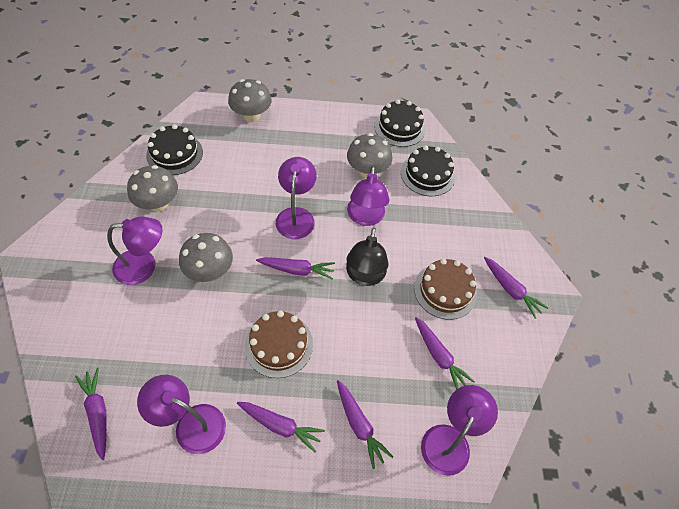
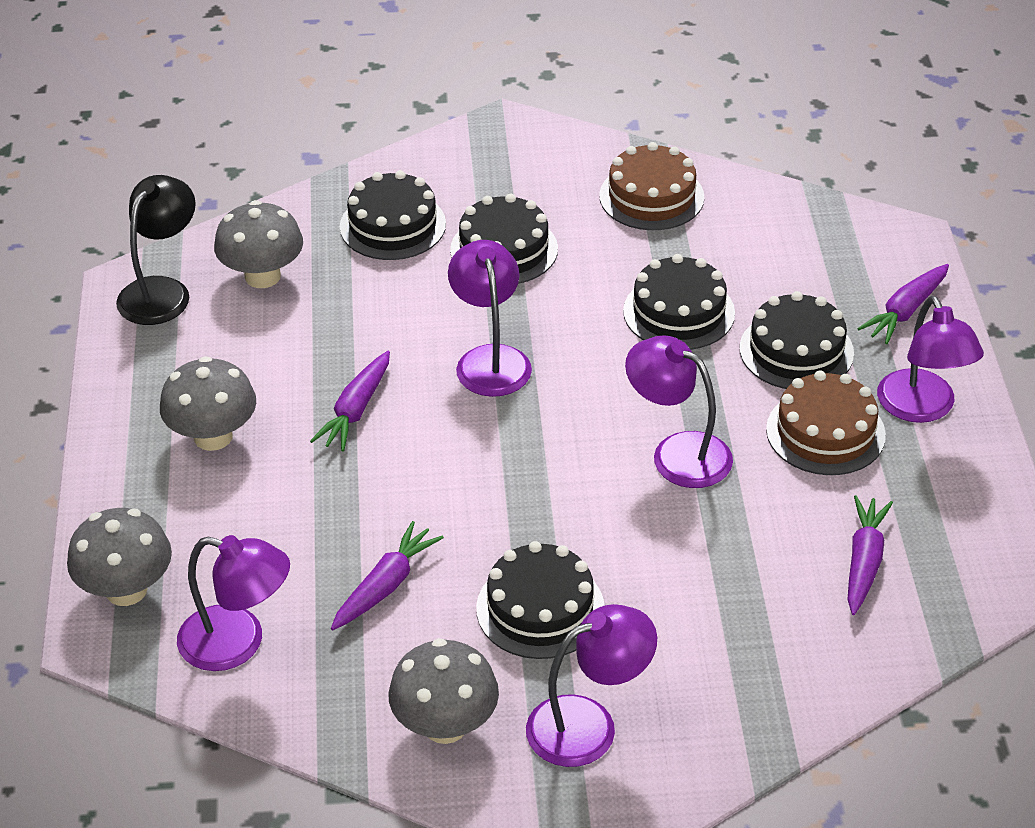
black cake: 3 -> 5
purple carrot: 6 -> 4

